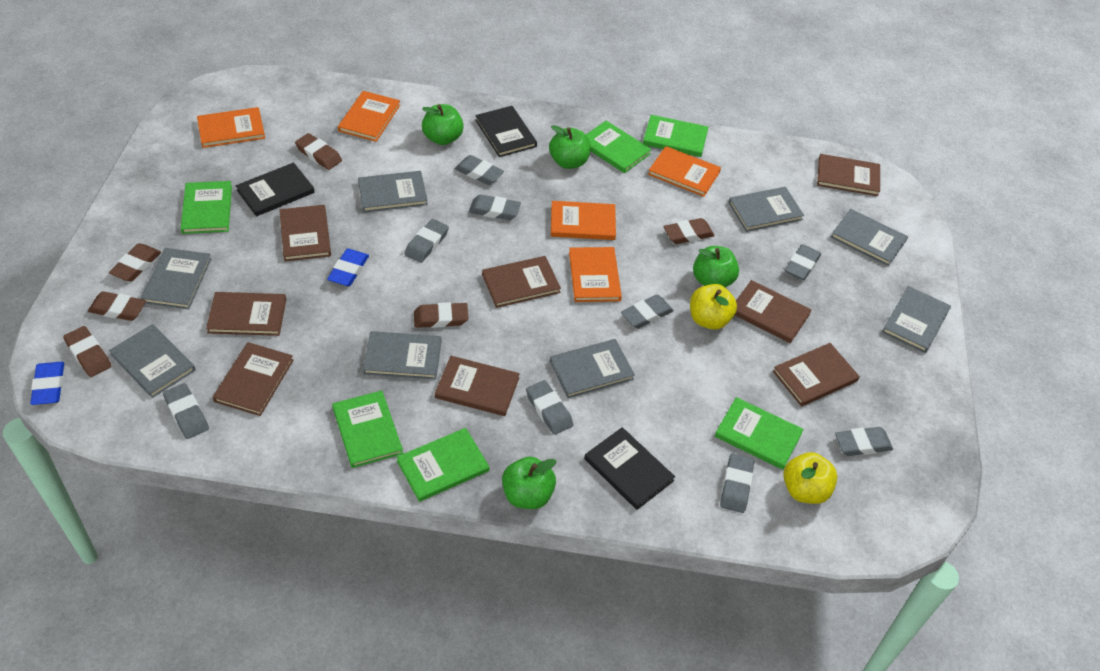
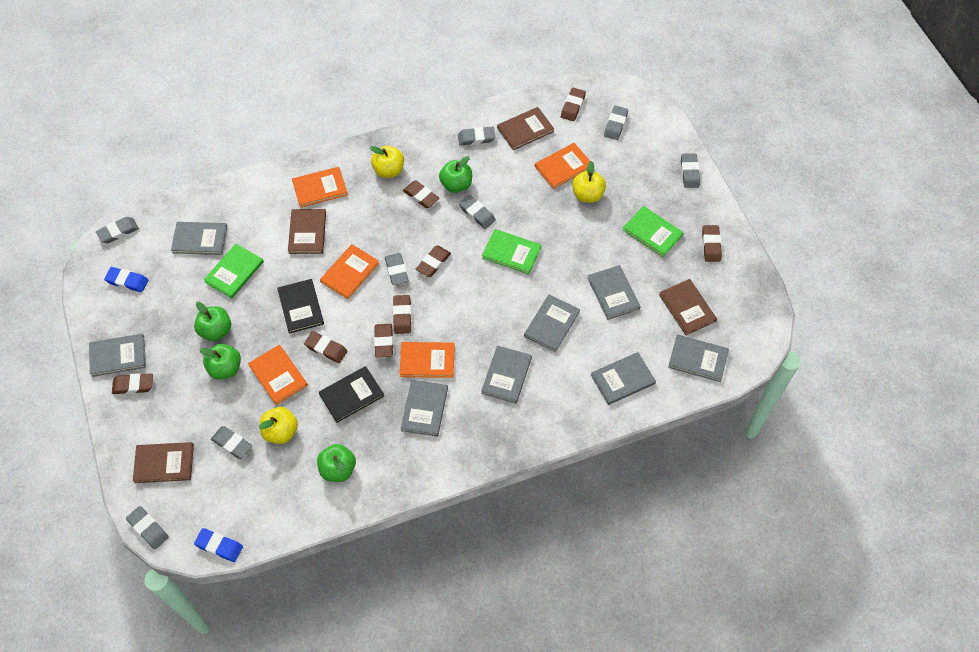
black book: 3 -> 2
brown book: 8 -> 4
brown eraser: 6 -> 8
green book: 6 -> 3
grey eraser: 9 -> 8
yellow apple: 2 -> 3

